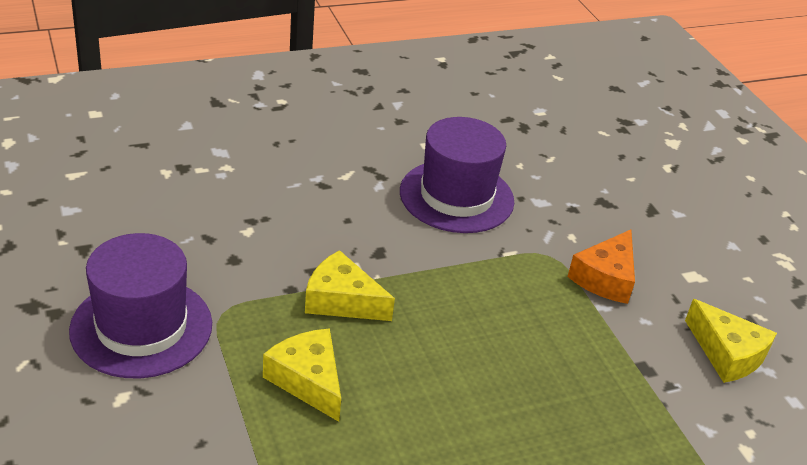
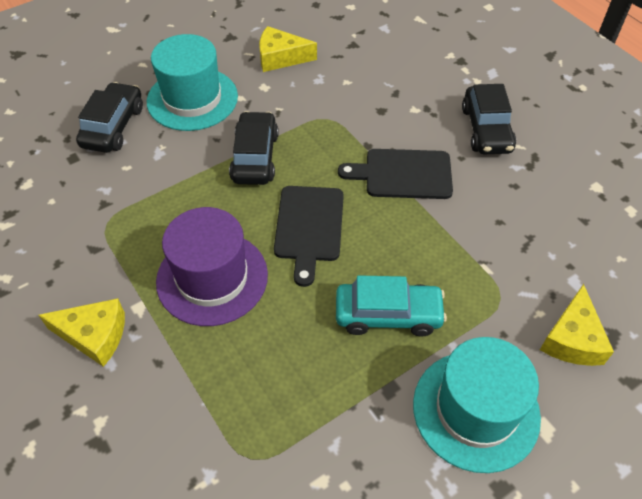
black car: 0 -> 3
black cutting board: 0 -> 2
orange cheese: 1 -> 0
purple hat: 2 -> 1
turquoise car: 0 -> 1
turquoise hat: 0 -> 2

